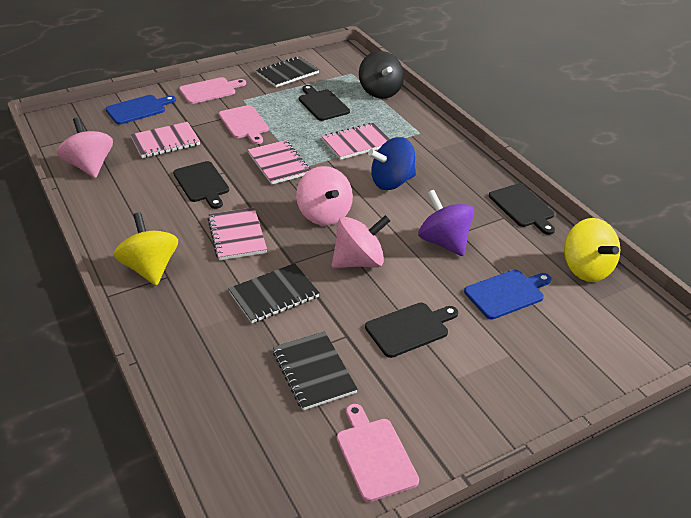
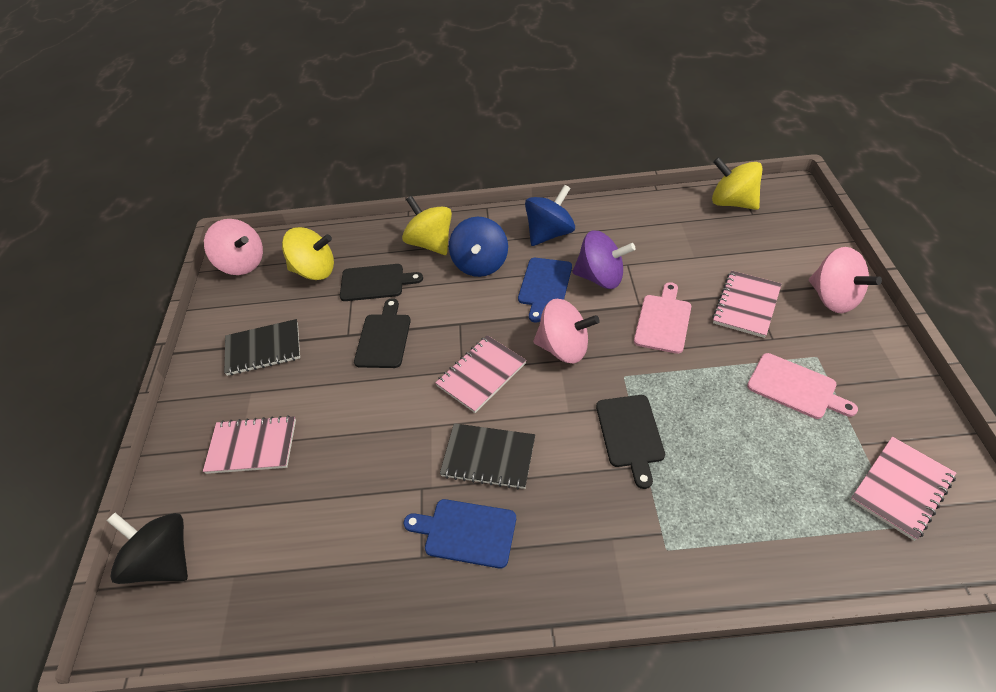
black cutting board: 4 -> 3
black notebook: 3 -> 2
blue spinning top: 1 -> 2
pink cutting board: 3 -> 2
yellow spinning top: 2 -> 3

